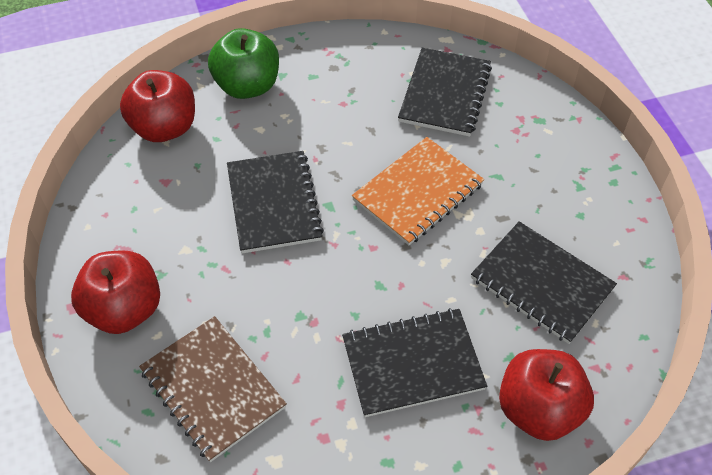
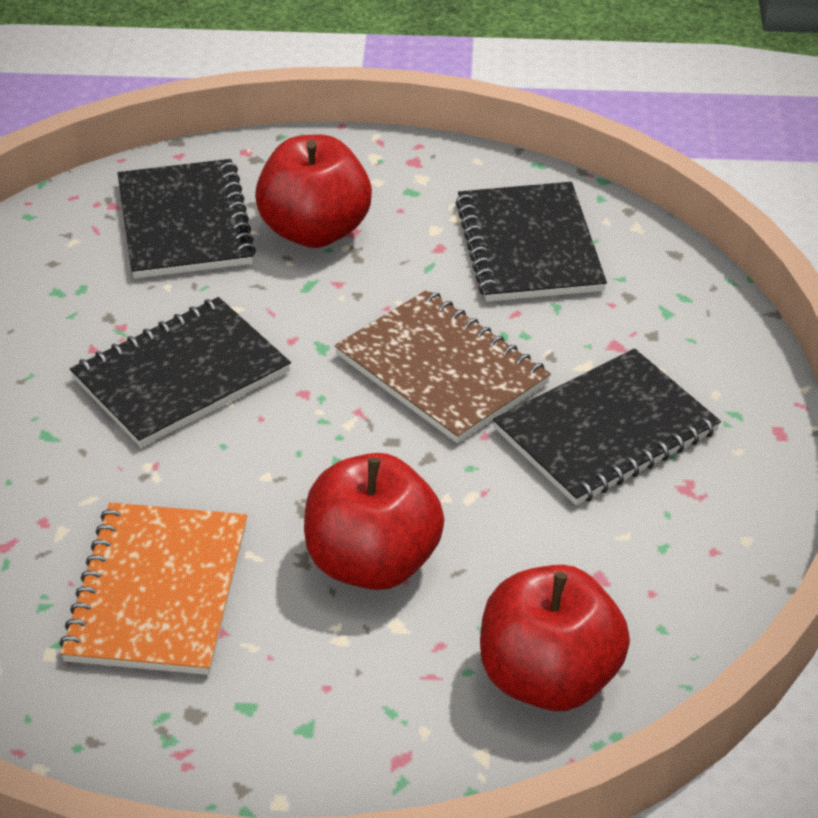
green apple: 1 -> 0

